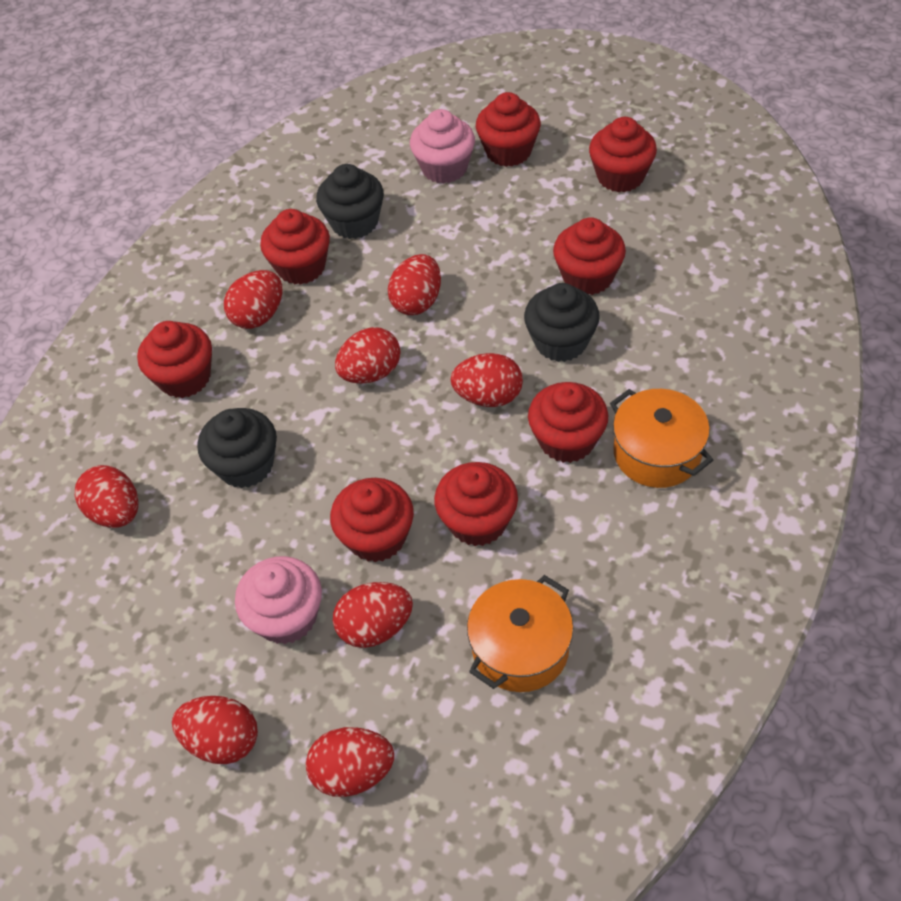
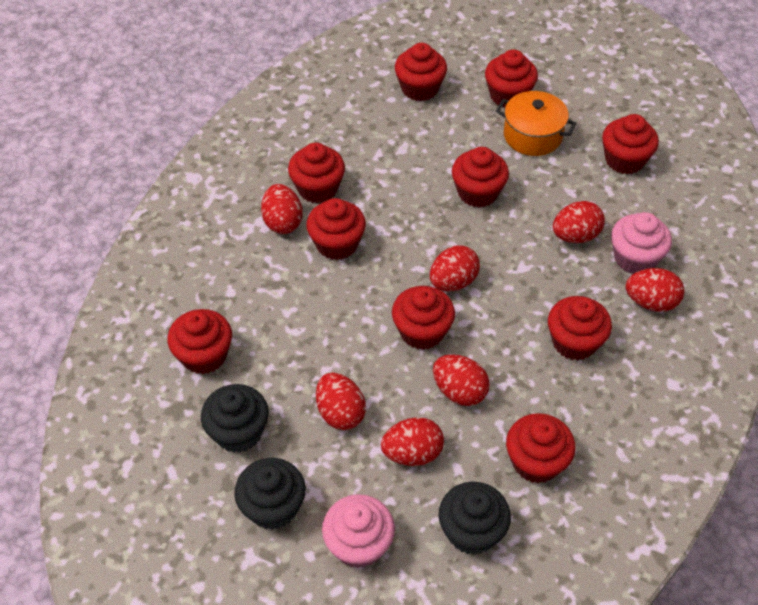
orange pot: 2 -> 1
red cupcake: 8 -> 10
red egg: 8 -> 7

